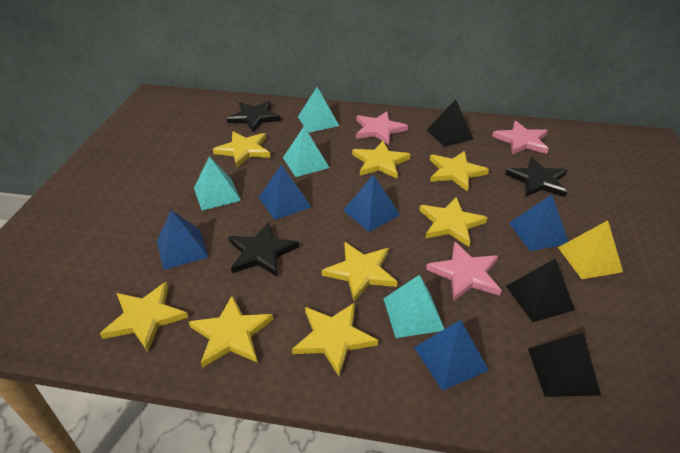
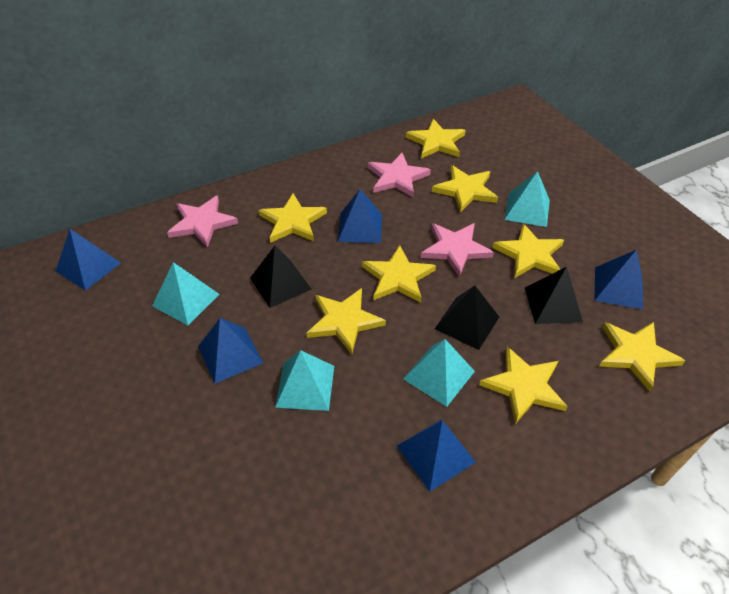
black star: 3 -> 0
yellow pyramid: 1 -> 0

